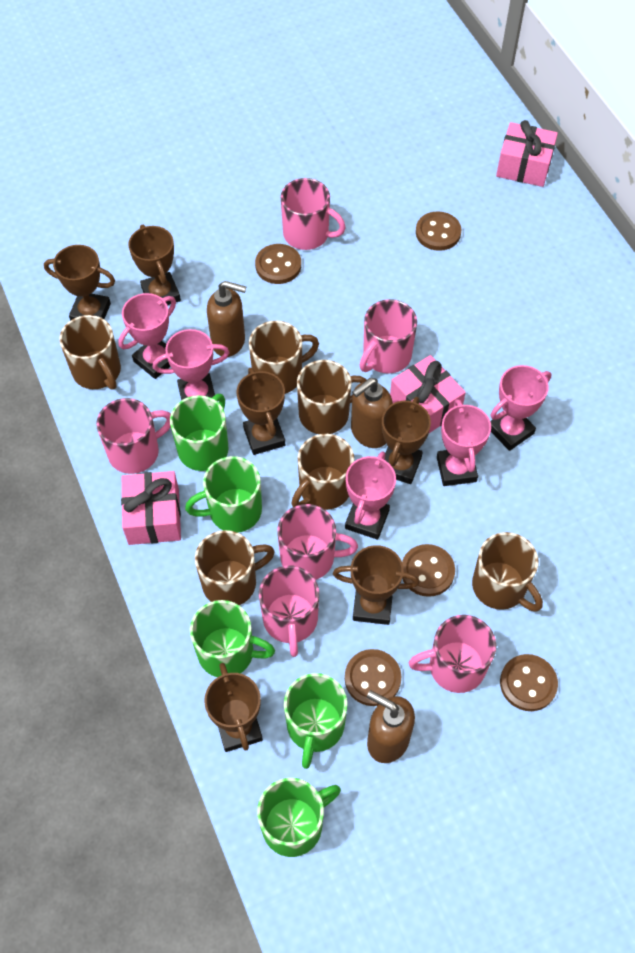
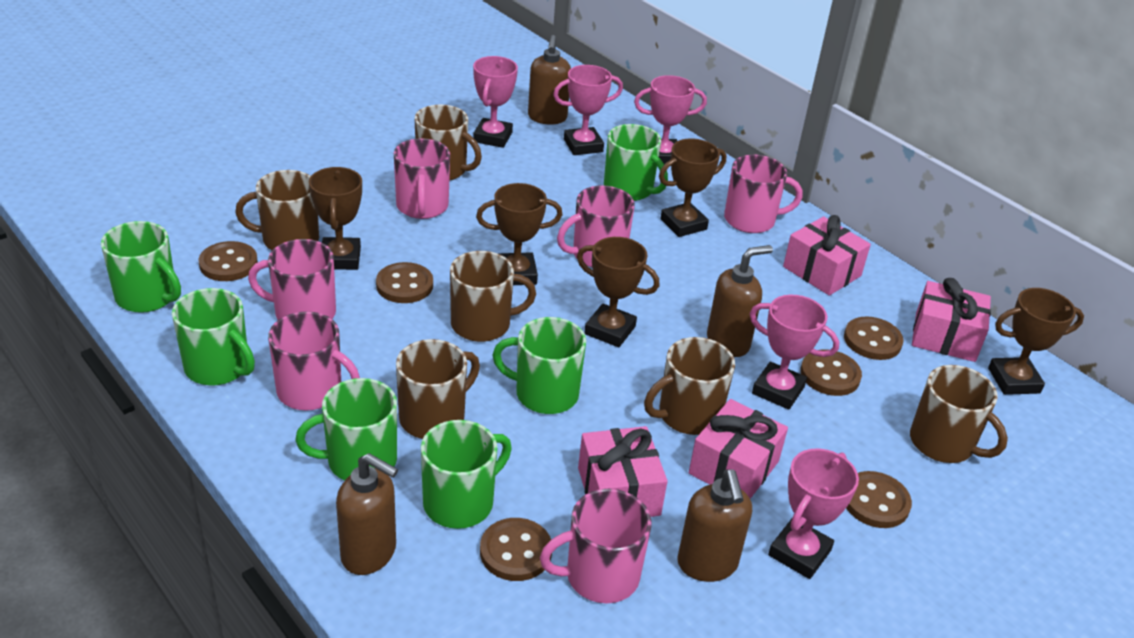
brown button: 5 -> 6
brown soap dispenser: 3 -> 4
brown trophy: 6 -> 5
green mug: 5 -> 6
pink gift: 3 -> 4

